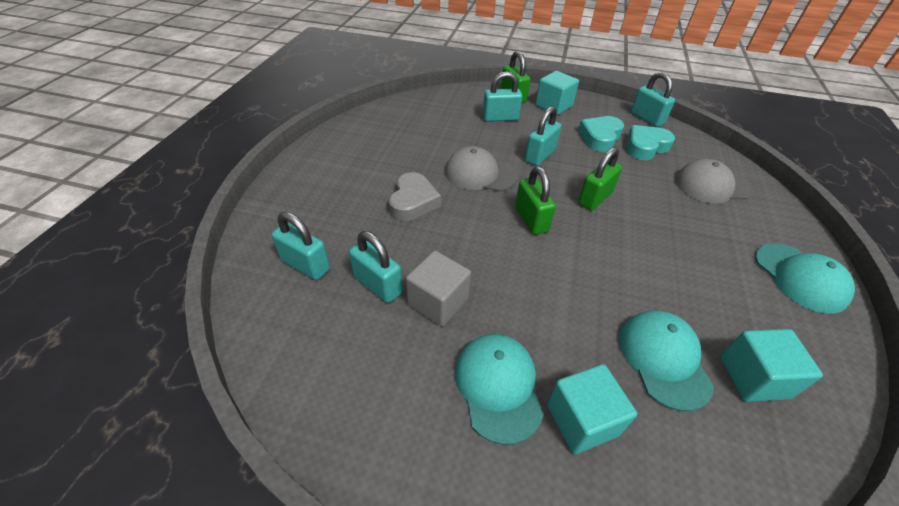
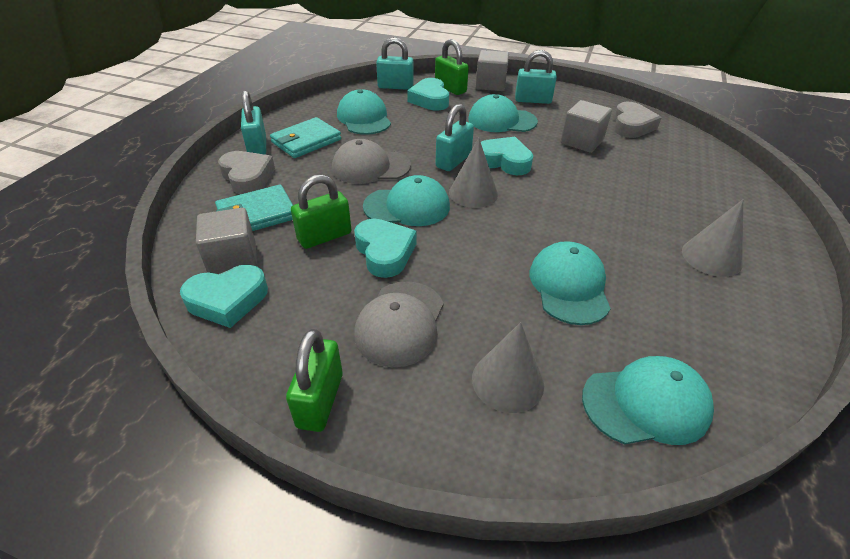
grey cone: 0 -> 3
grey cube: 1 -> 3
grey heart: 1 -> 2
turquoise cap: 3 -> 5
turquoise cube: 3 -> 0
turquoise heart: 2 -> 4
turquoise padlock: 5 -> 4
turquoise wallet: 0 -> 2

